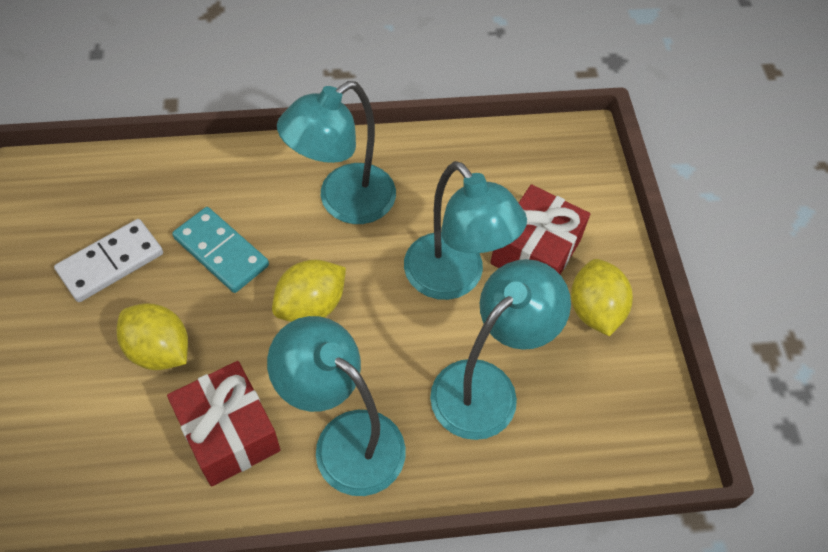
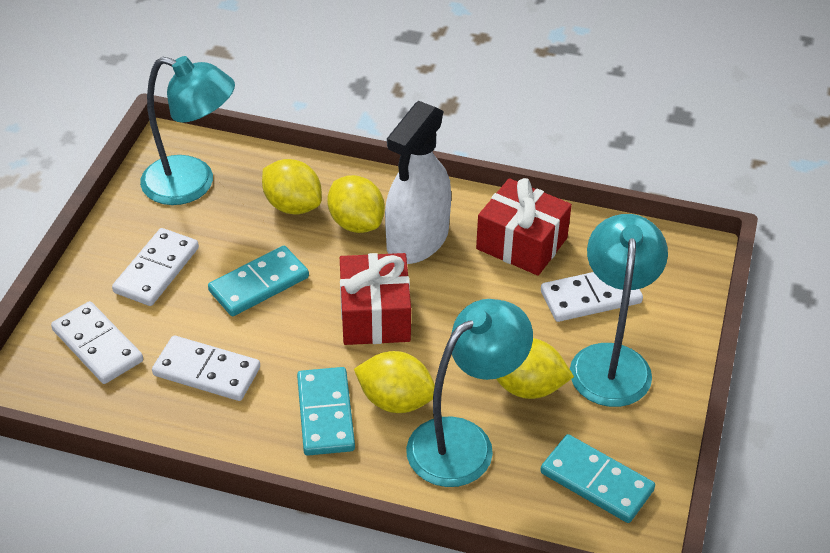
turquoise domino: 1 -> 3
turquoise lamp: 4 -> 3
white domino: 1 -> 4
white spray bottle: 0 -> 1
yellow lemon: 3 -> 4

